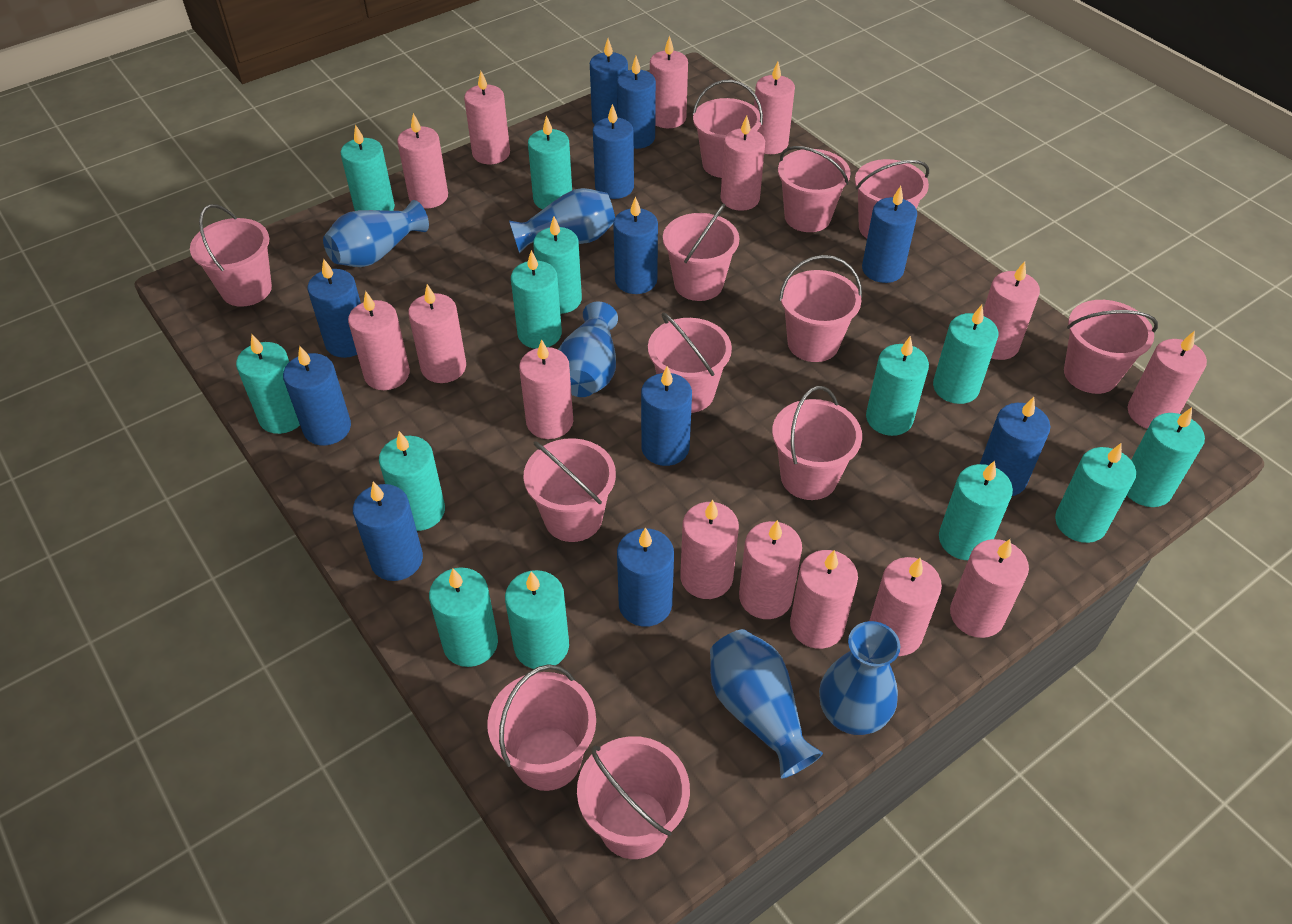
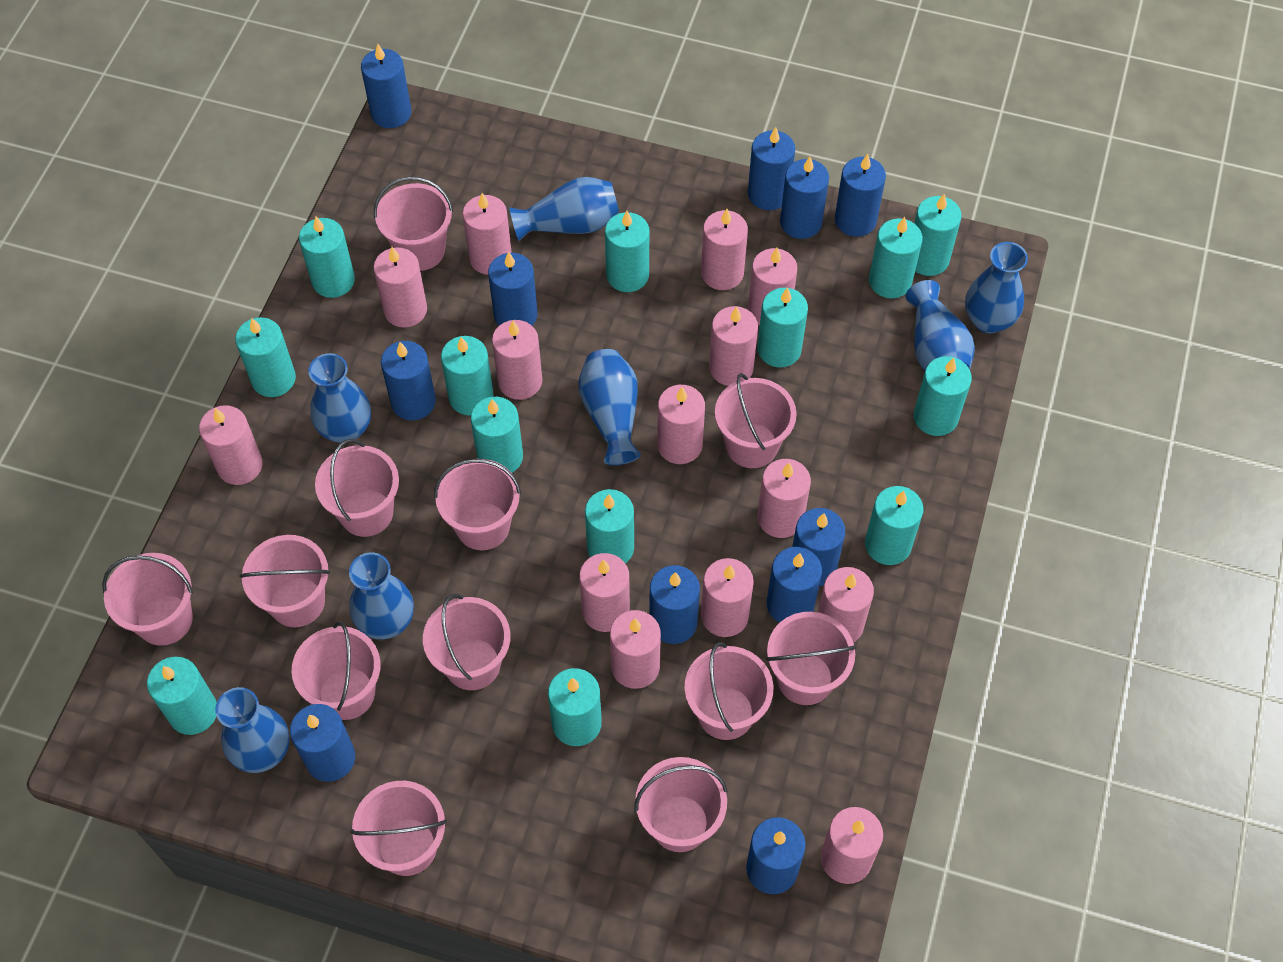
blue vase: 5 -> 7
pink candle: 15 -> 14

